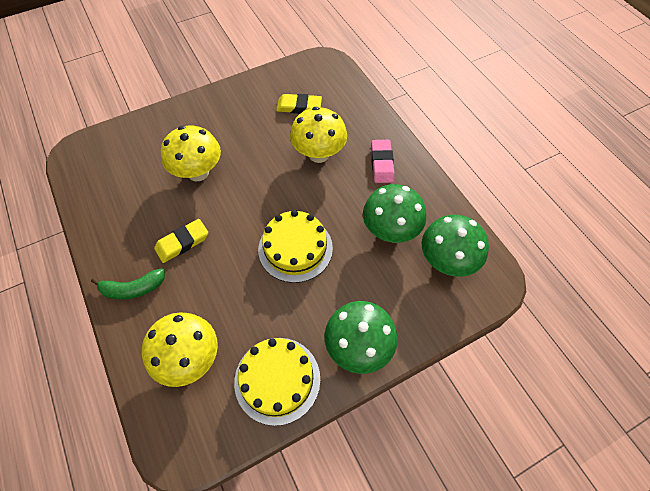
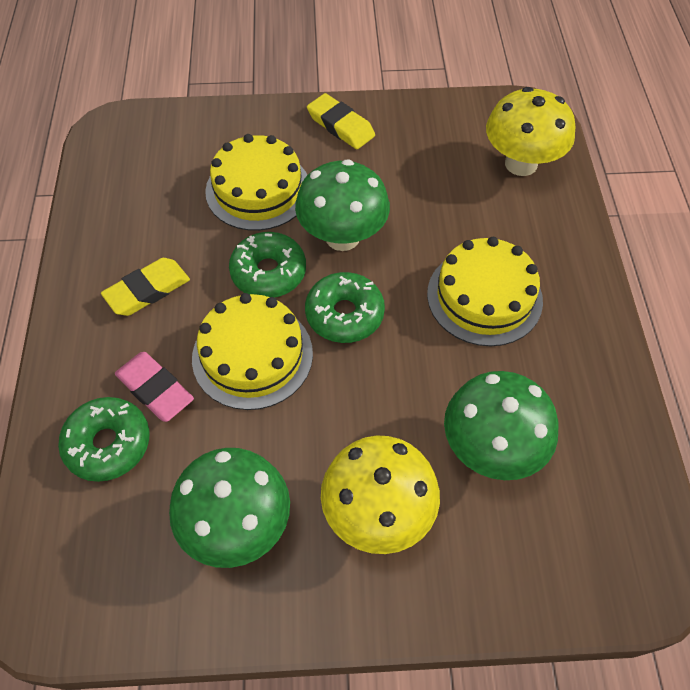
green banana: 1 -> 0
green donut: 0 -> 3
yellow cake: 2 -> 3
yellow mushroom: 3 -> 2

